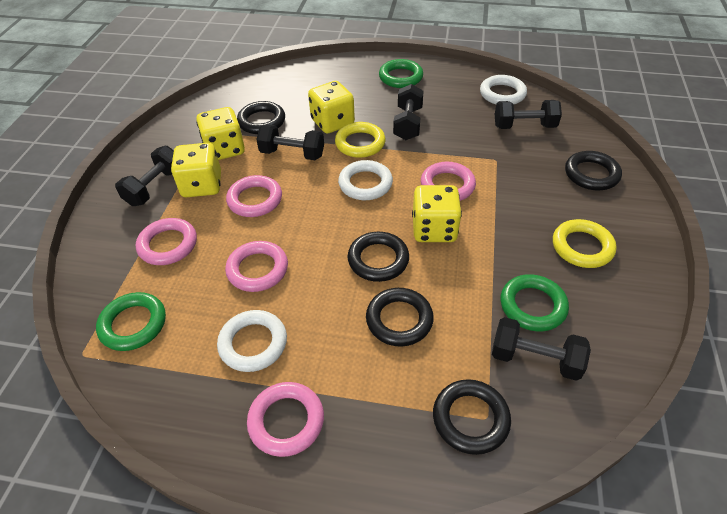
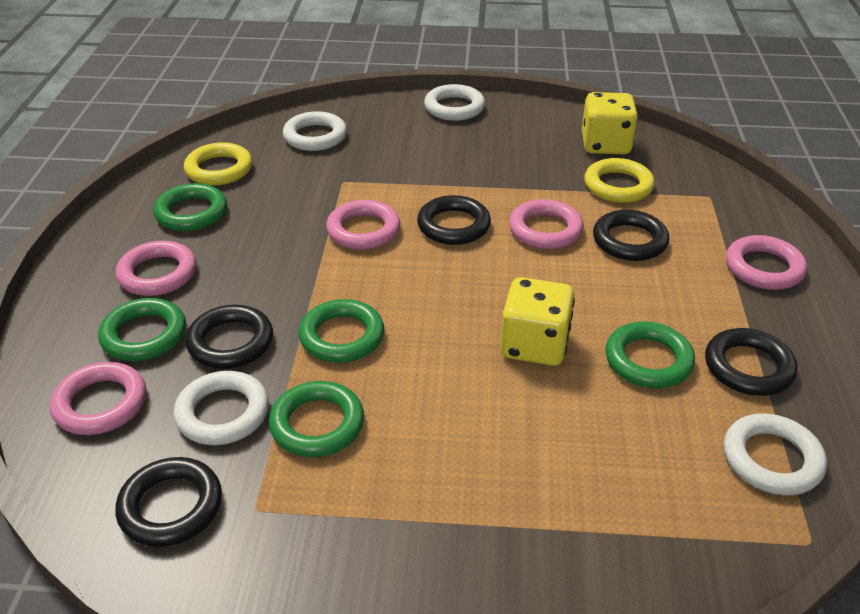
black dumbbell: 5 -> 0
green ring: 3 -> 5
white ring: 3 -> 4
yellow dice: 4 -> 2

